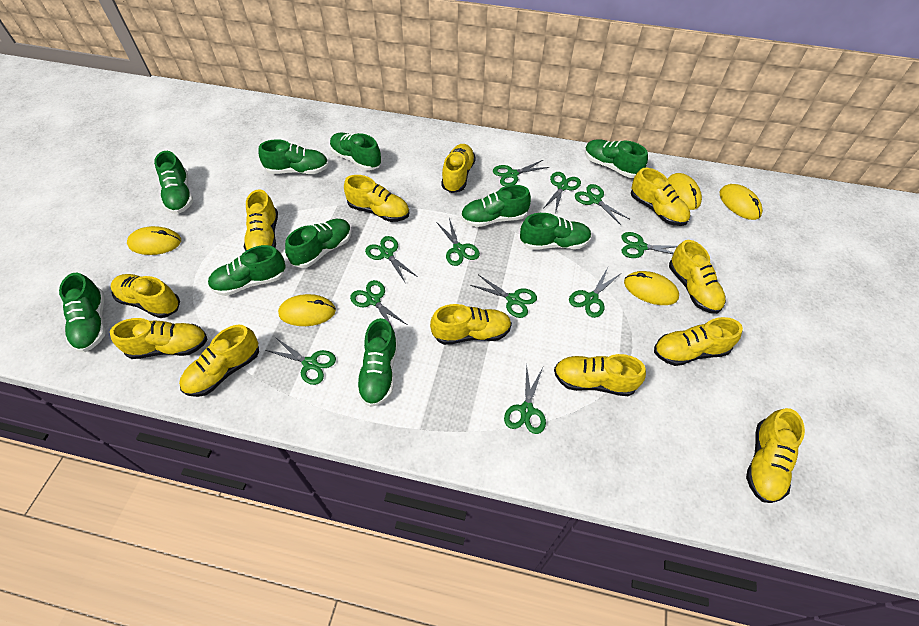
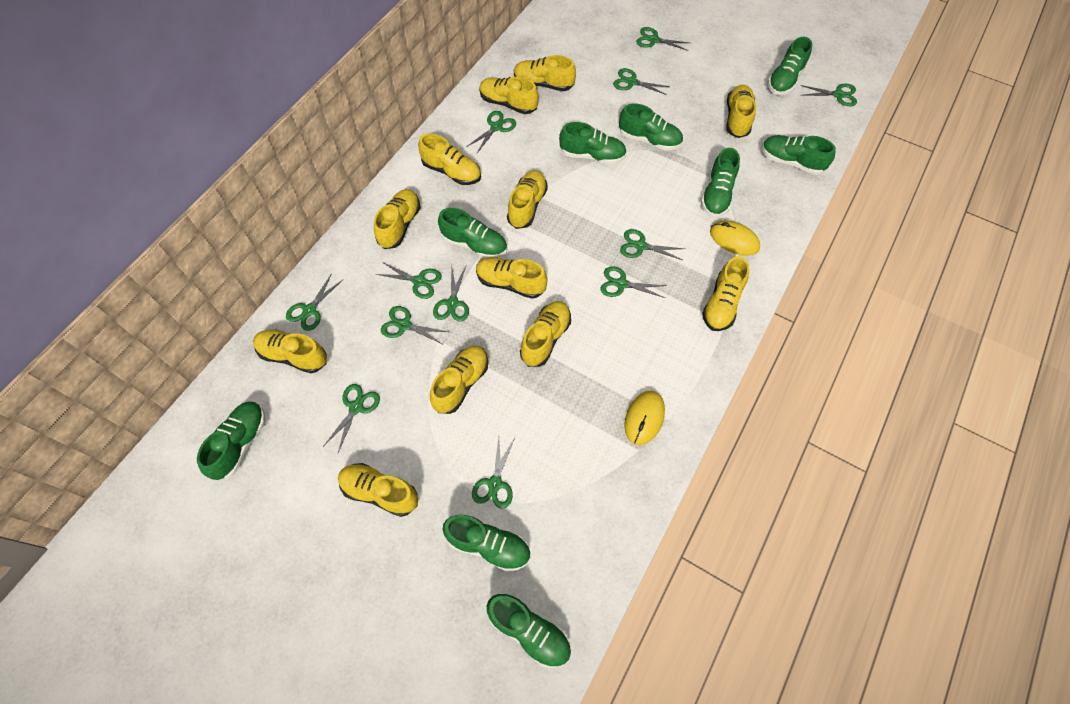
green scissors: 11 -> 12
green shoe: 10 -> 9
yellow mouse: 5 -> 2

